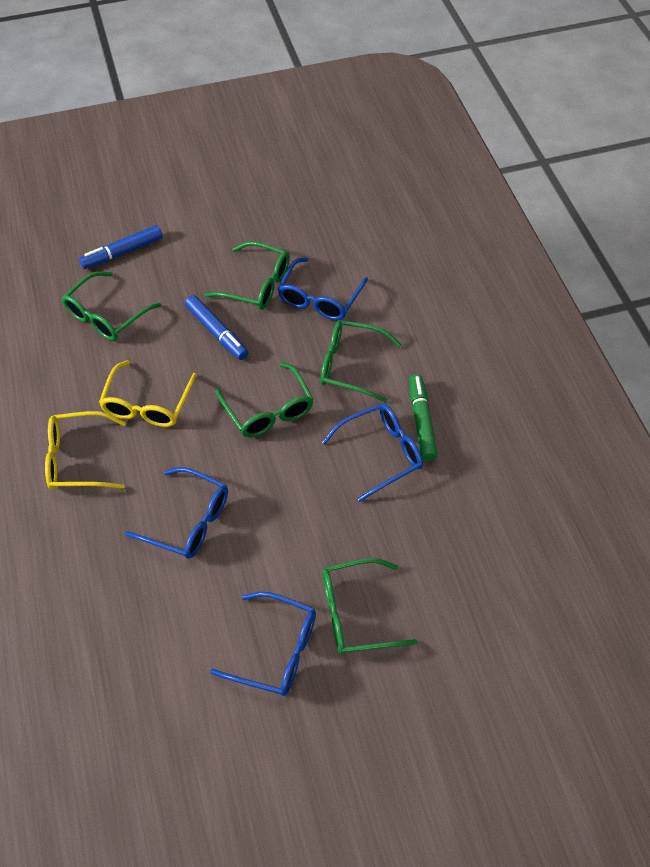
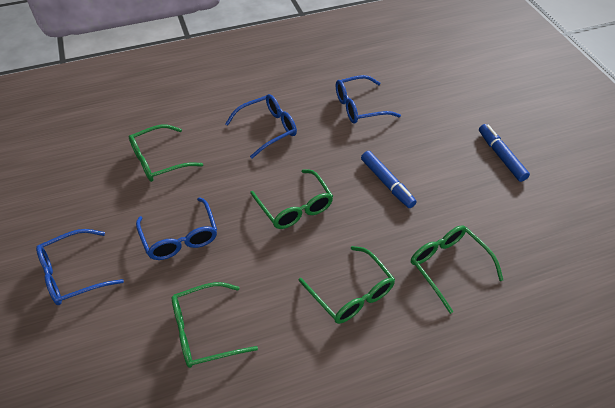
green marker: 1 -> 0
yellow glasses: 2 -> 0

